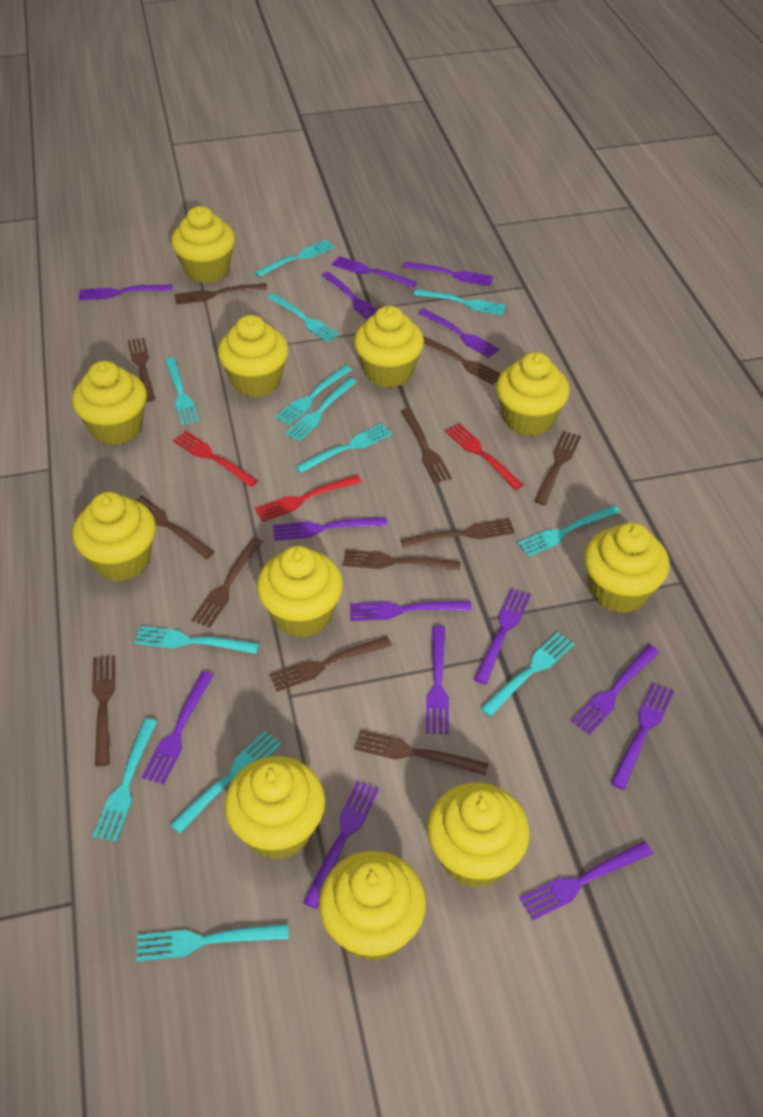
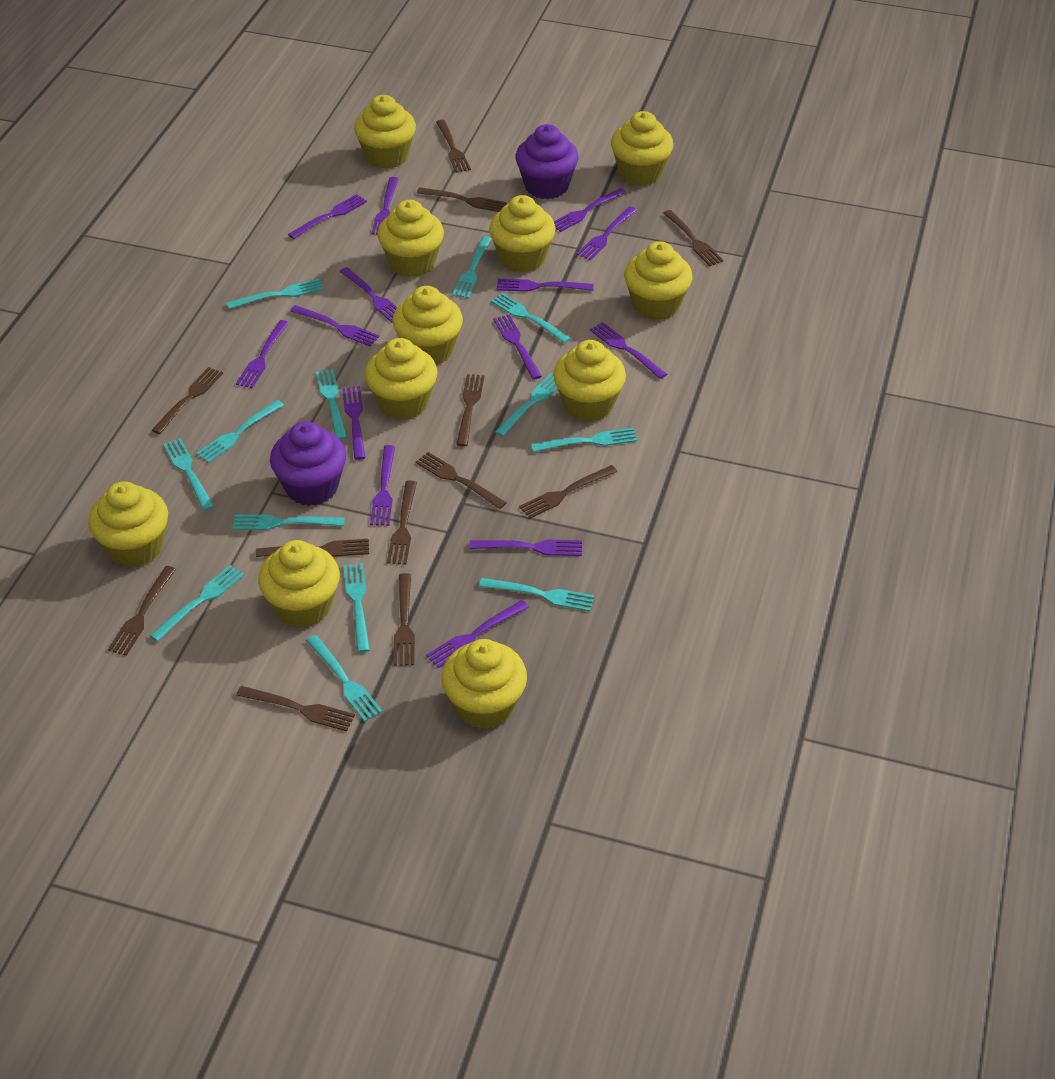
purple cupcake: 0 -> 2
red fork: 3 -> 0

